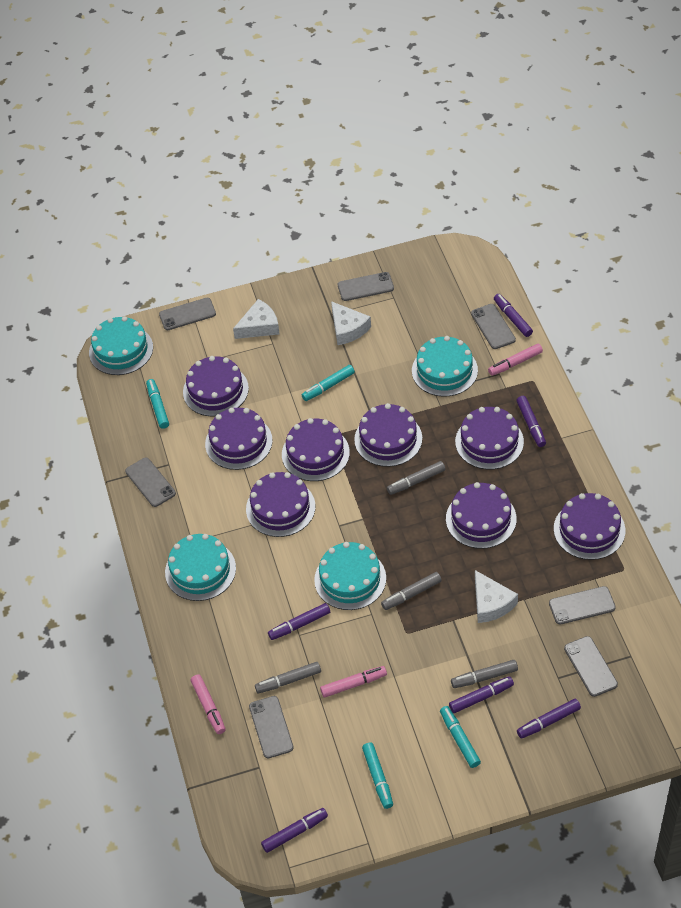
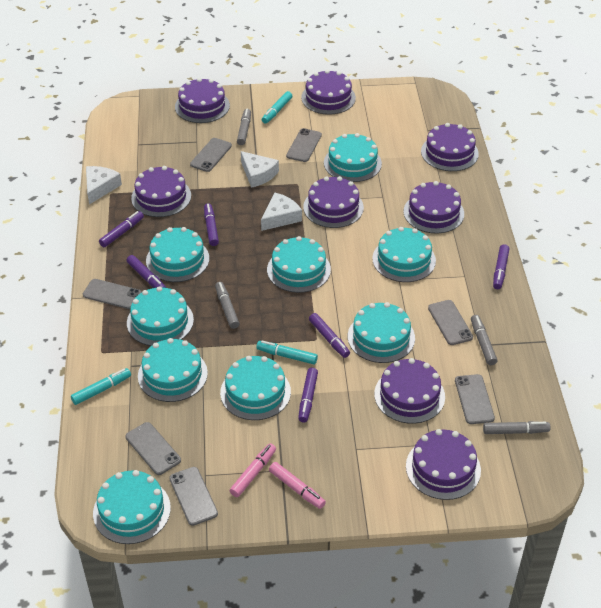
pink marker: 3 -> 2
turquoise cake: 4 -> 9
turquoise marker: 4 -> 3

